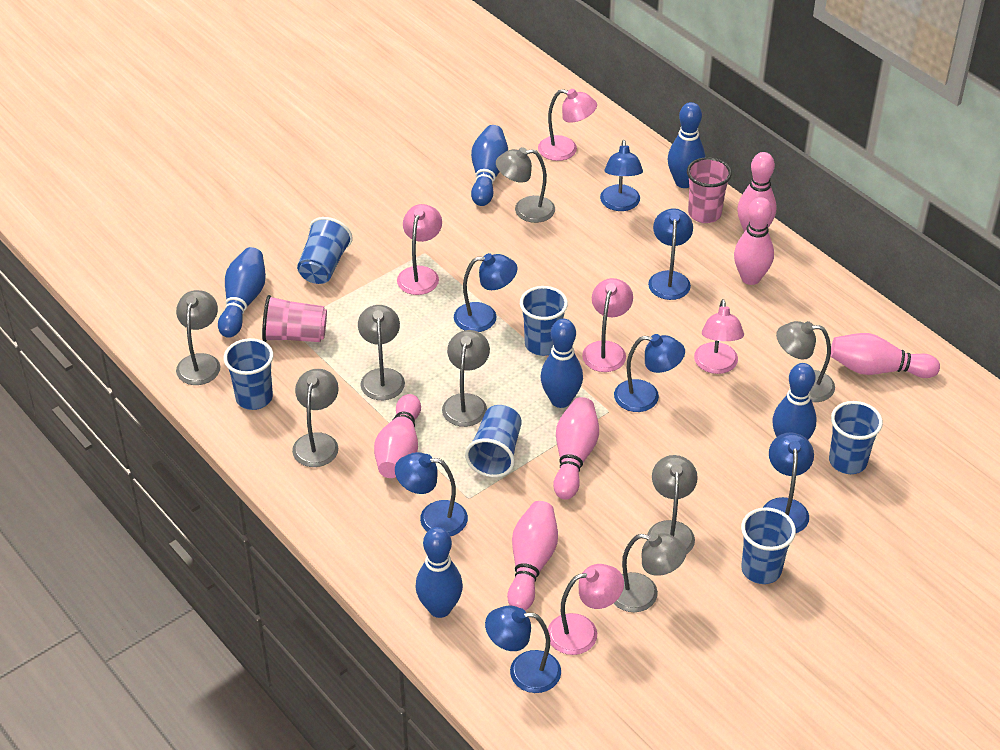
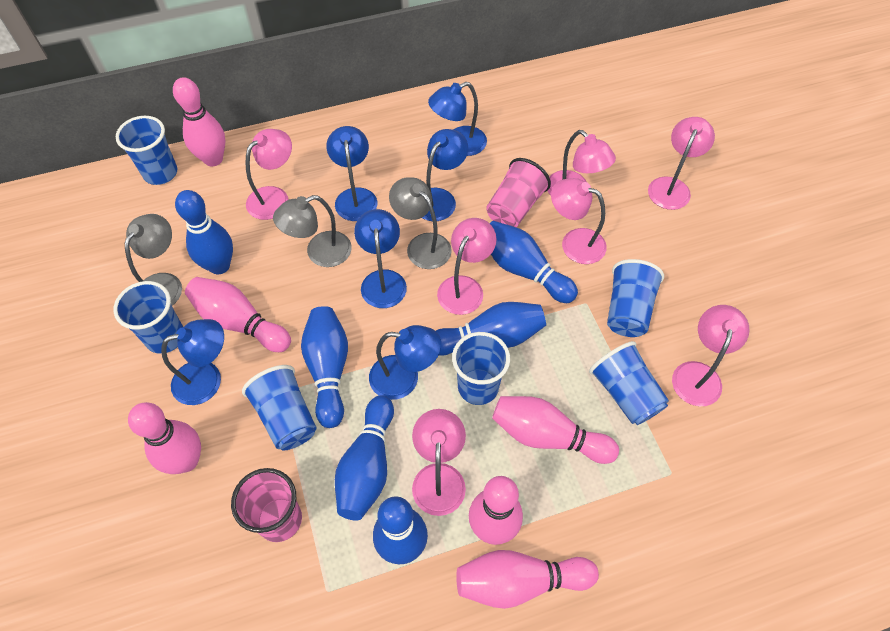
blue lamp: 7 -> 6
grey lamp: 8 -> 3
pink lamp: 5 -> 7

